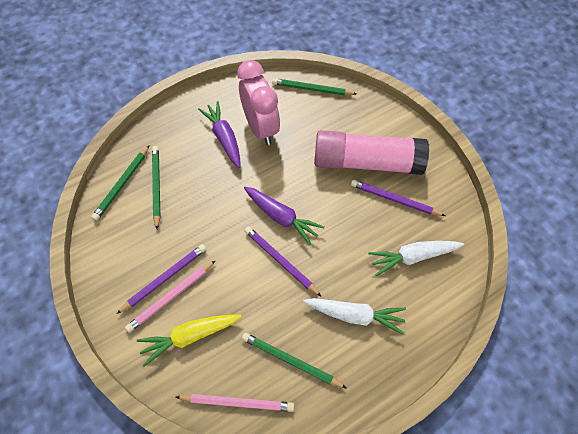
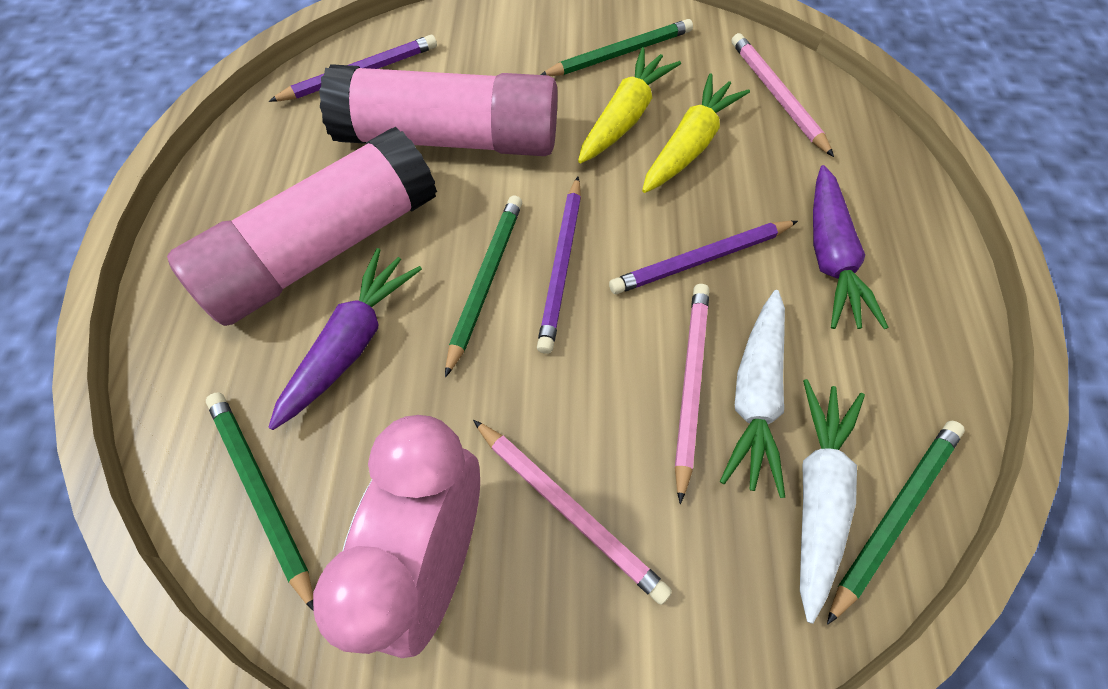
pink glue stick: 1 -> 2
pink pencil: 2 -> 3
yellow carrot: 1 -> 2

